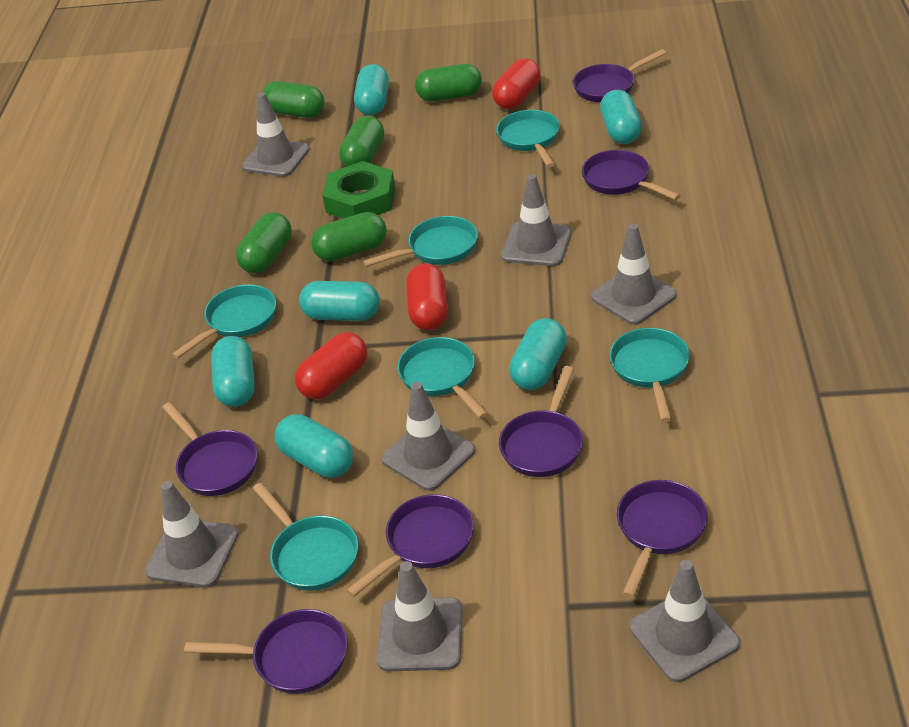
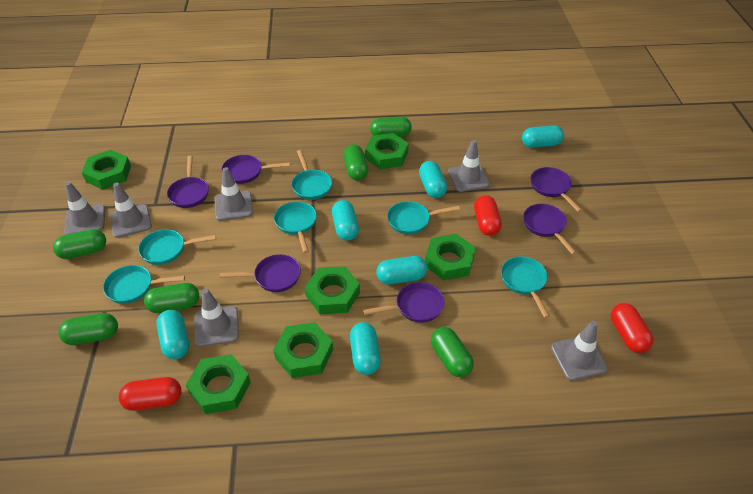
green capsule: 5 -> 6
green nut: 1 -> 6
grey traffic cone: 7 -> 6
purple pan: 7 -> 6

